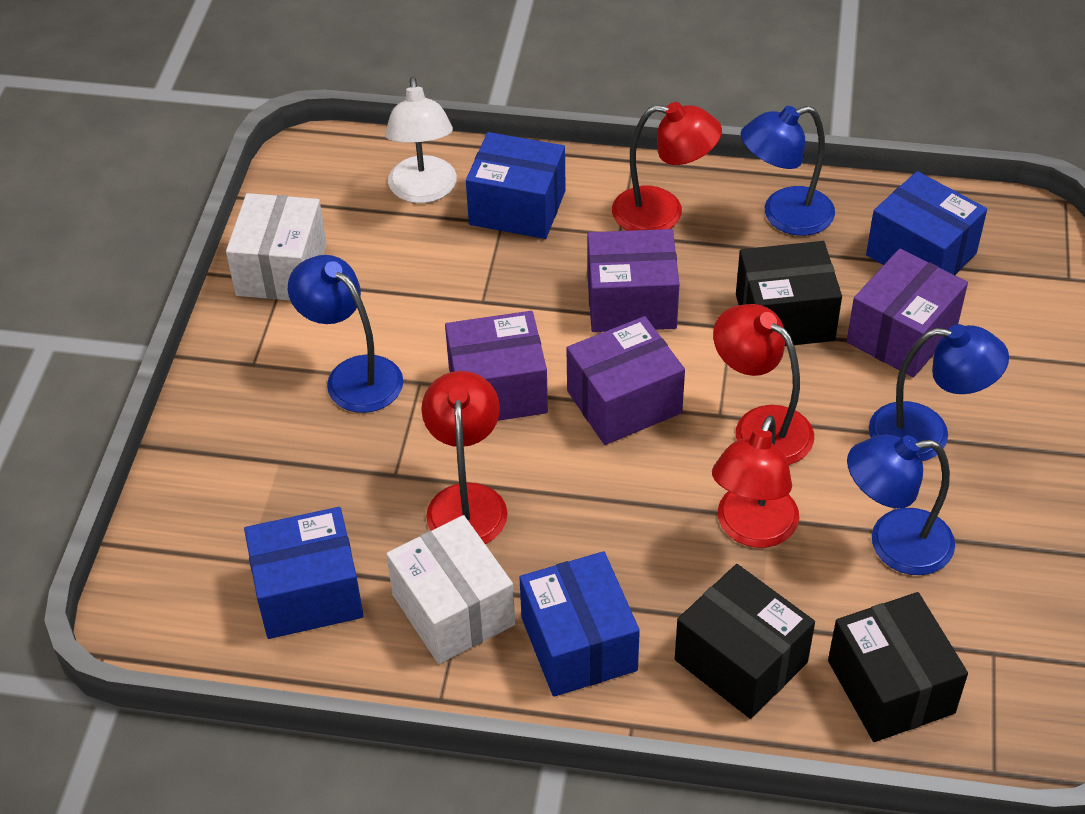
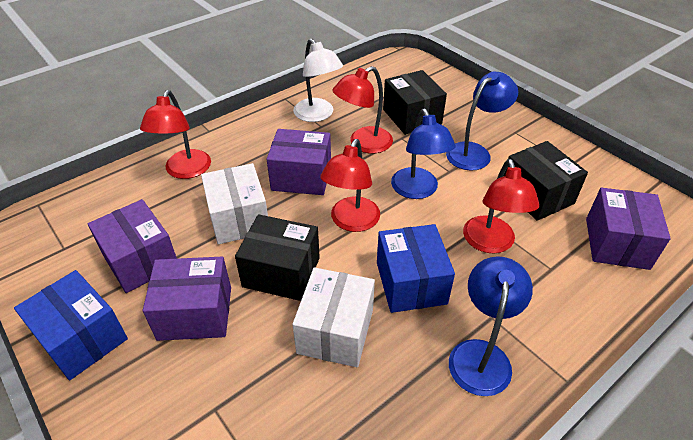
blue box: 4 -> 2
blue lamp: 4 -> 3

